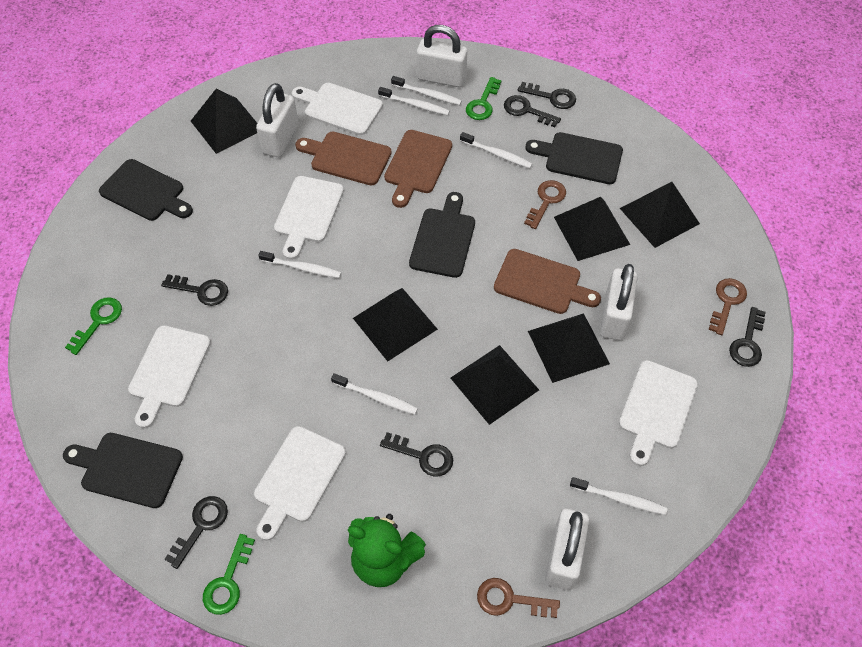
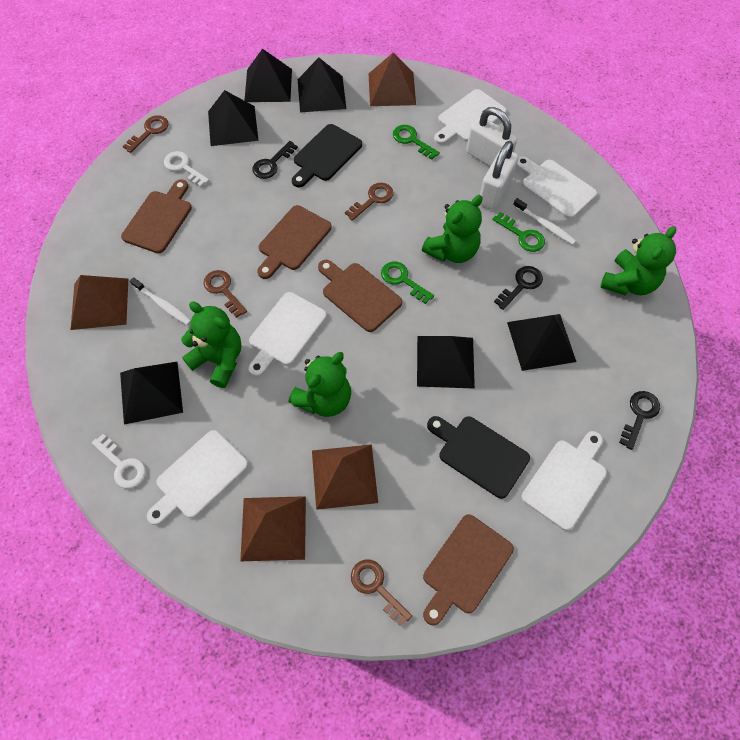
black cutting board: 4 -> 2
black key: 6 -> 3
brown cutting board: 3 -> 4
brown key: 3 -> 4
brown pyramid: 0 -> 4
green teddy bear: 1 -> 4
white key: 0 -> 2
white padlock: 4 -> 2
white toothbrush: 6 -> 2

